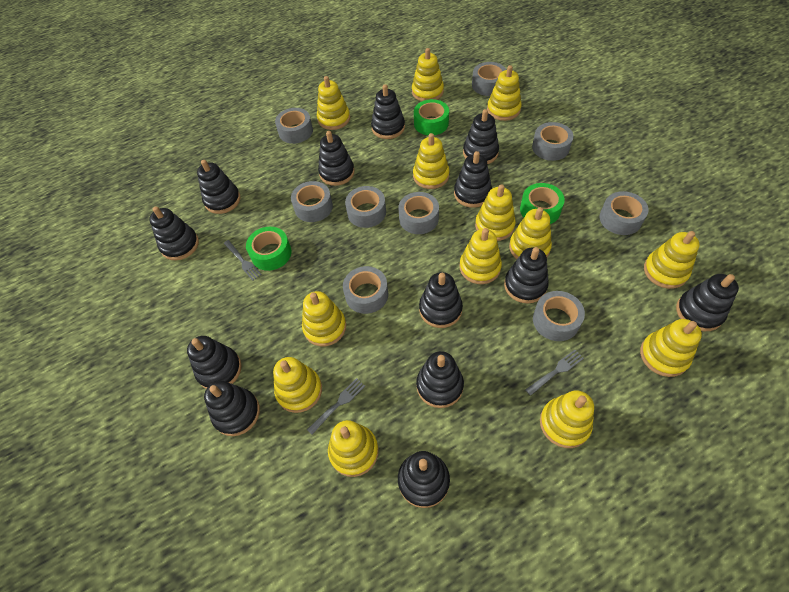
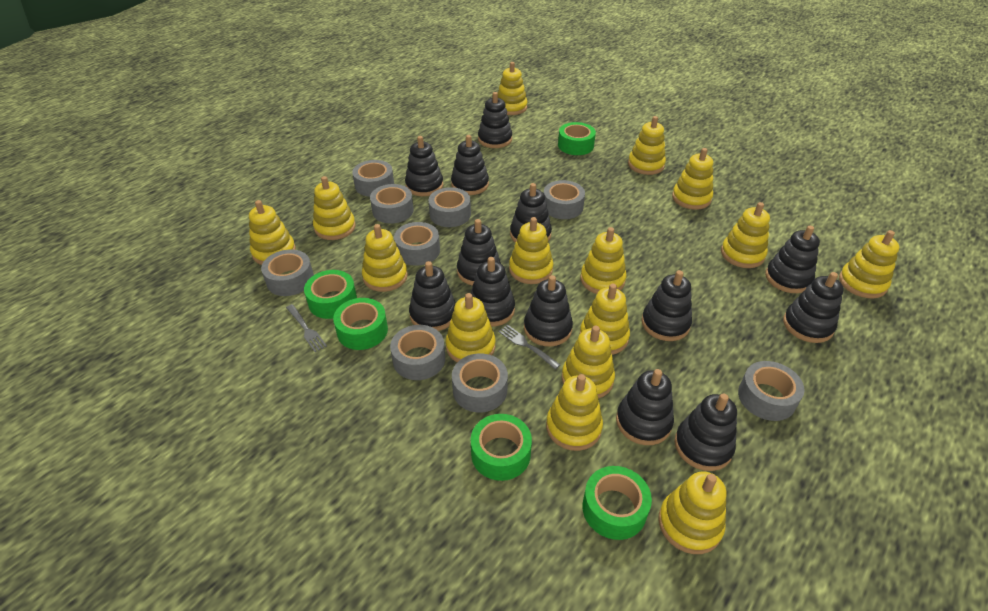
green tape: 3 -> 5
grey fork: 3 -> 2
yellow stacking toy: 13 -> 15

